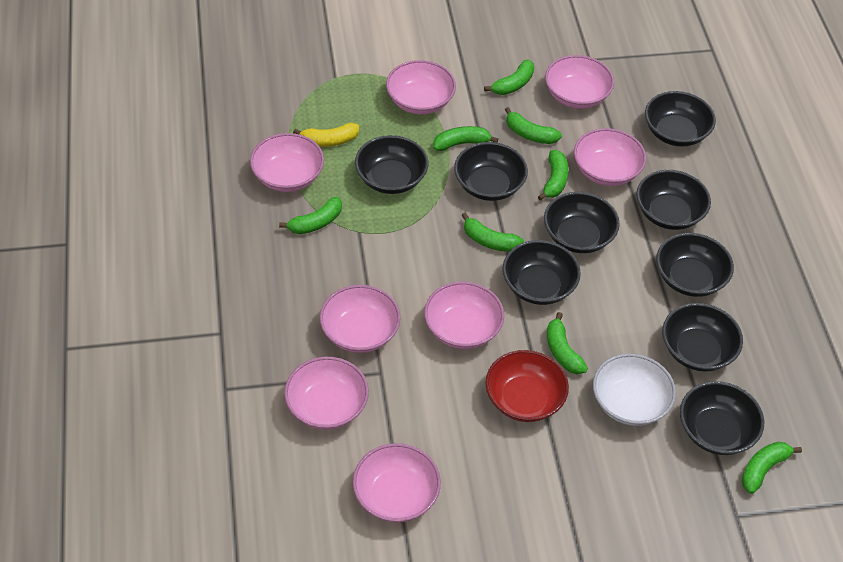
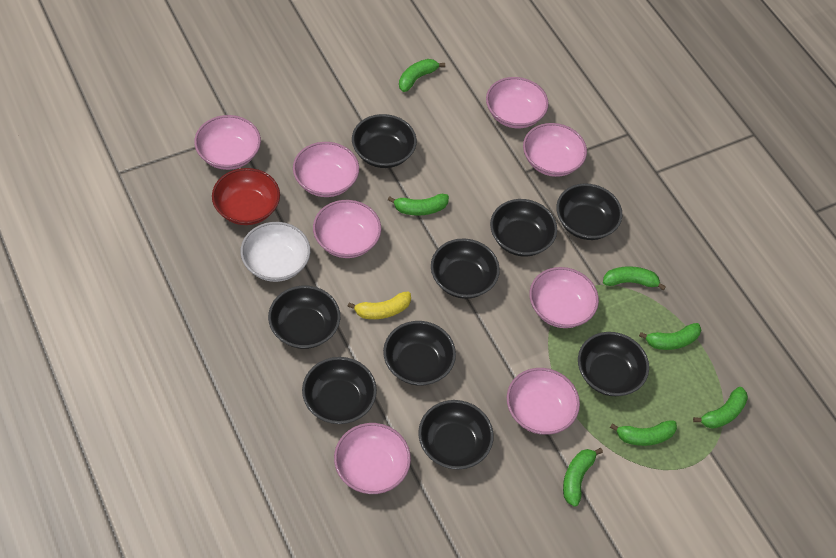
green banana: 8 -> 7

